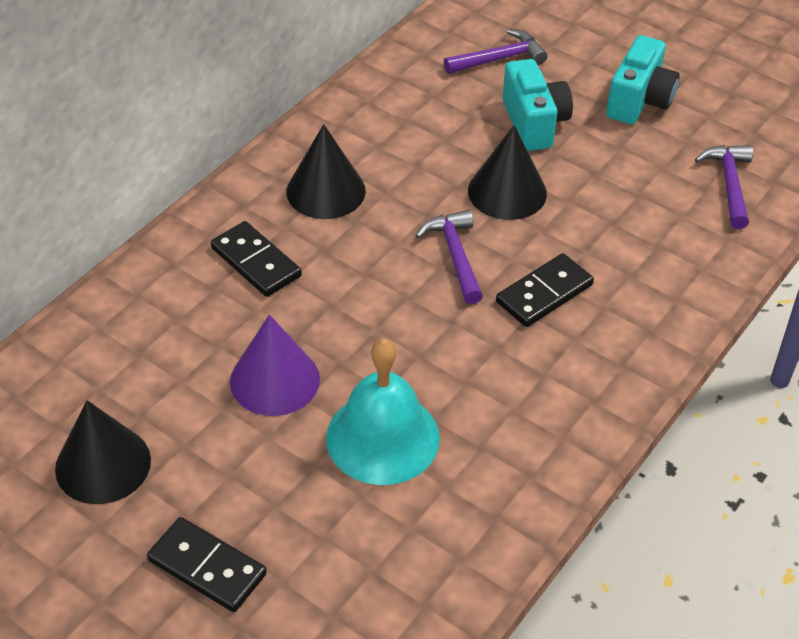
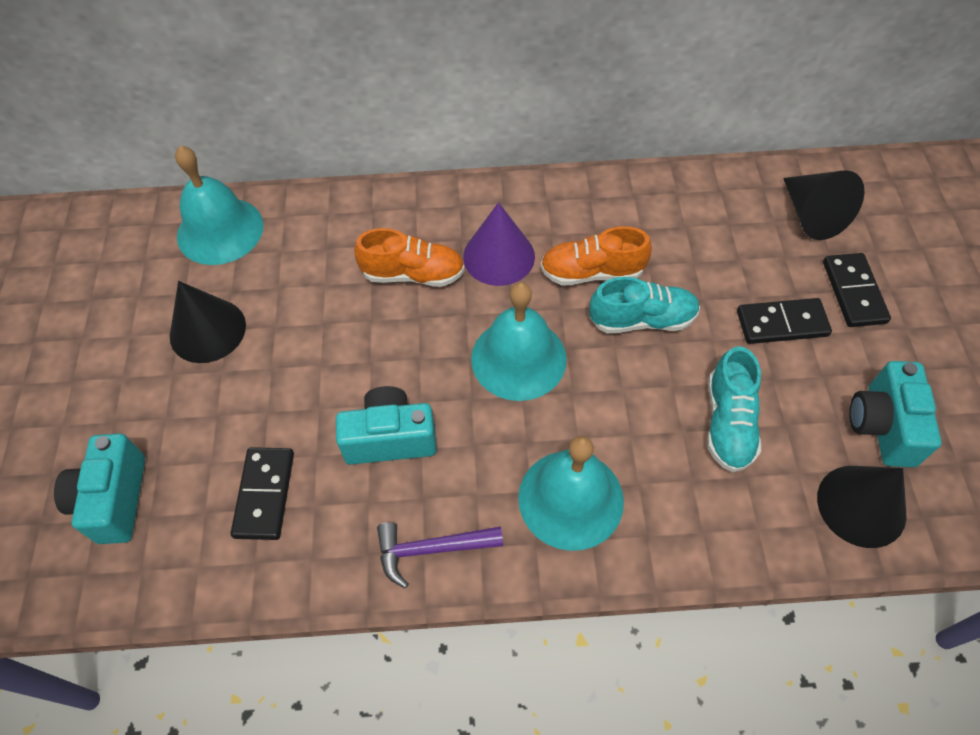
orange shoe: 0 -> 2
purple hammer: 3 -> 1
turquoise bell: 1 -> 3
turquoise camera: 2 -> 3
turquoise shoe: 0 -> 2

